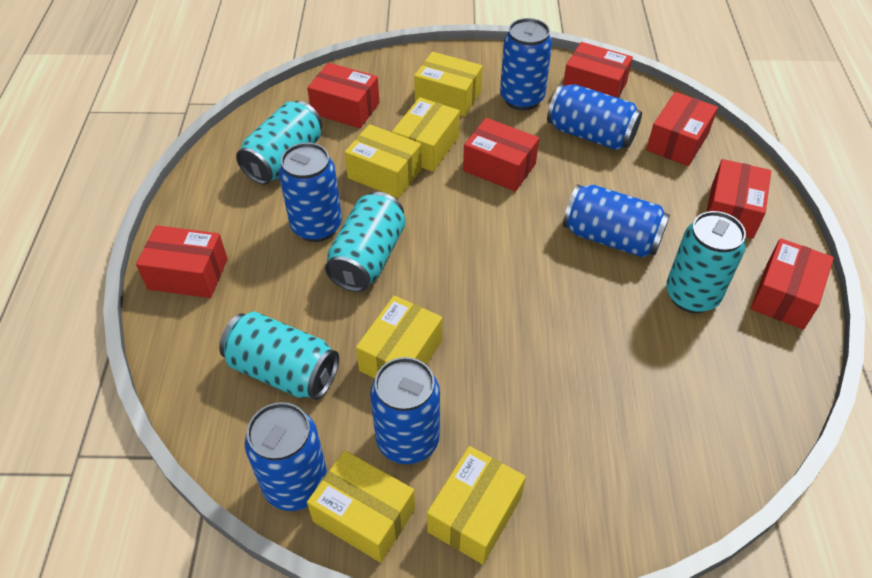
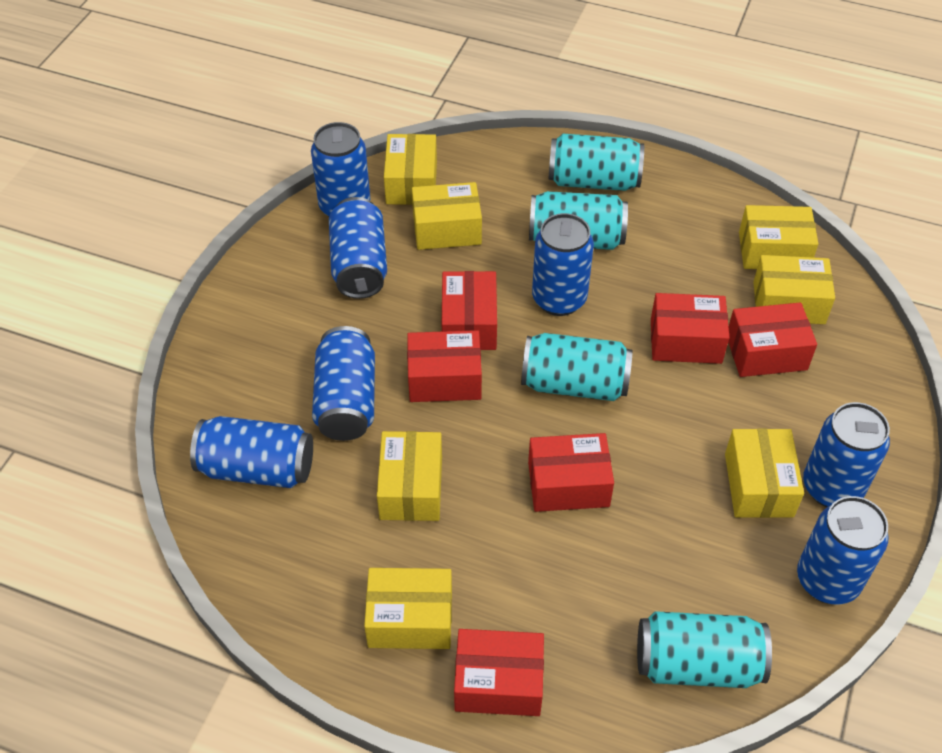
blue can: 6 -> 7
red box: 7 -> 6
yellow box: 6 -> 7

